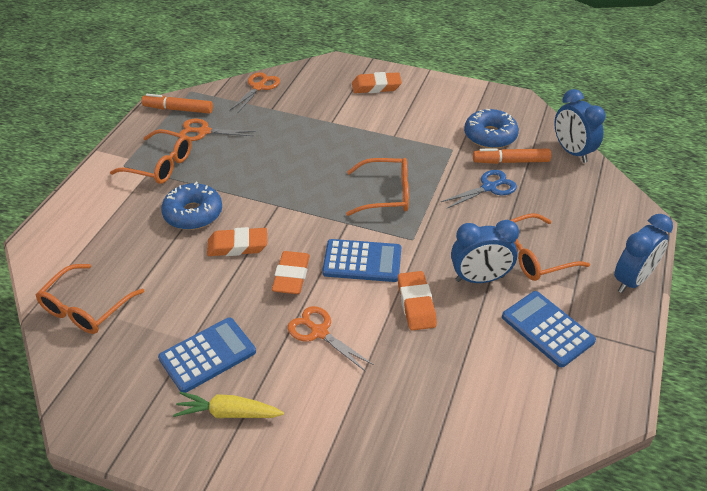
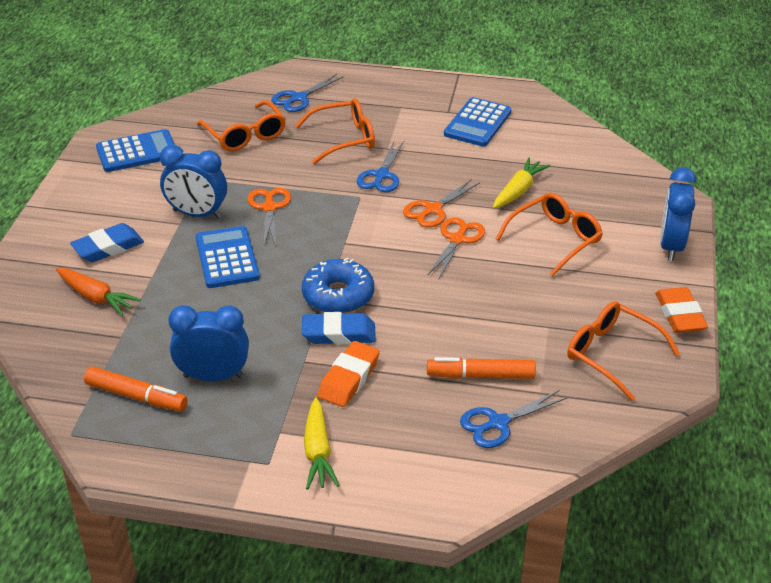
blue donut: 2 -> 1
blue eraser: 0 -> 2
blue scissors: 1 -> 3
orange carrot: 0 -> 1
orange eraser: 4 -> 2
yellow carrot: 1 -> 2

